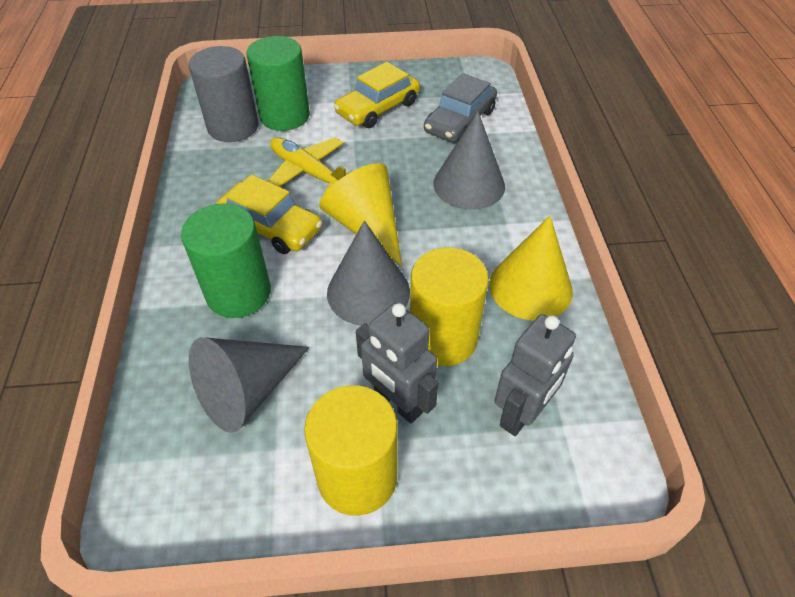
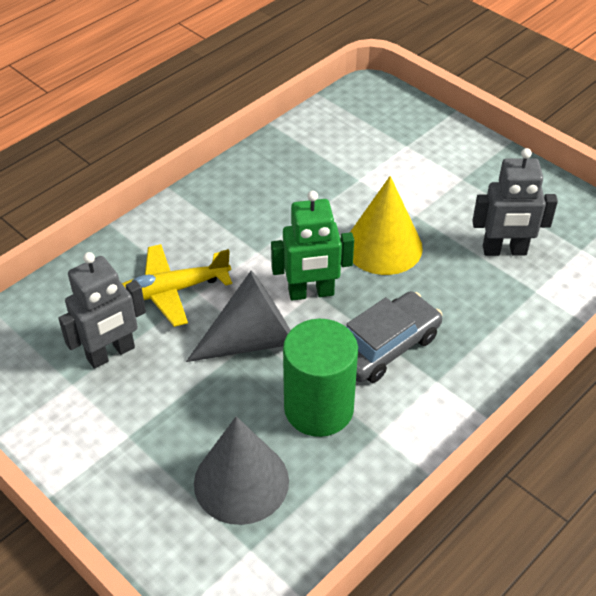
green cylinder: 2 -> 1
green robot: 0 -> 1
grey cone: 3 -> 2
grey cylinder: 1 -> 0
yellow car: 2 -> 0
yellow cone: 2 -> 1
yellow cylinder: 2 -> 0

